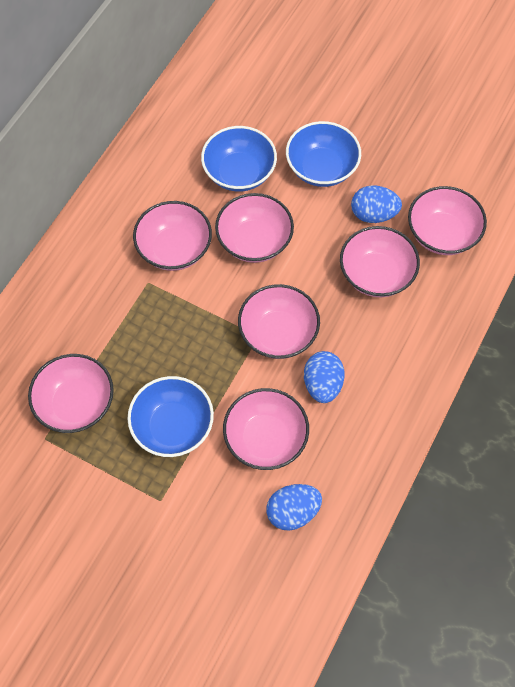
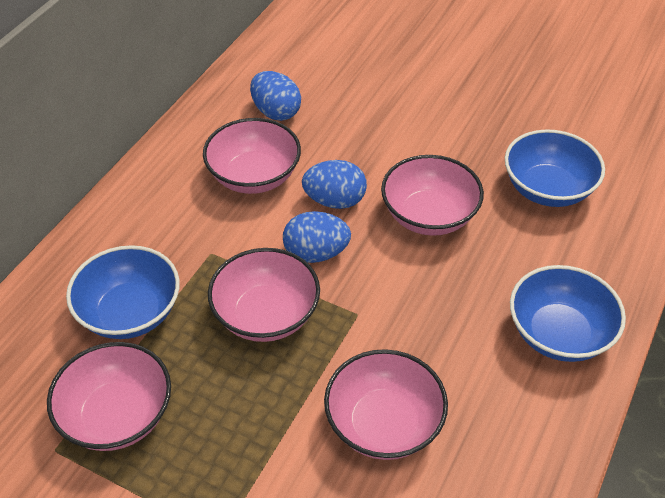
pink bowl: 7 -> 5

